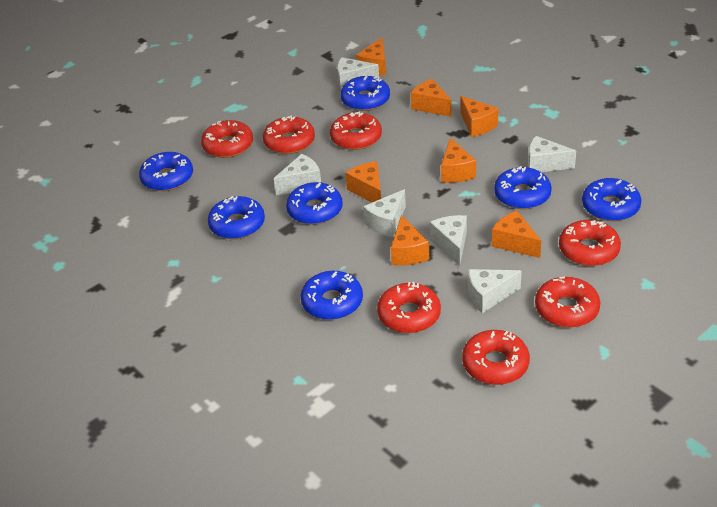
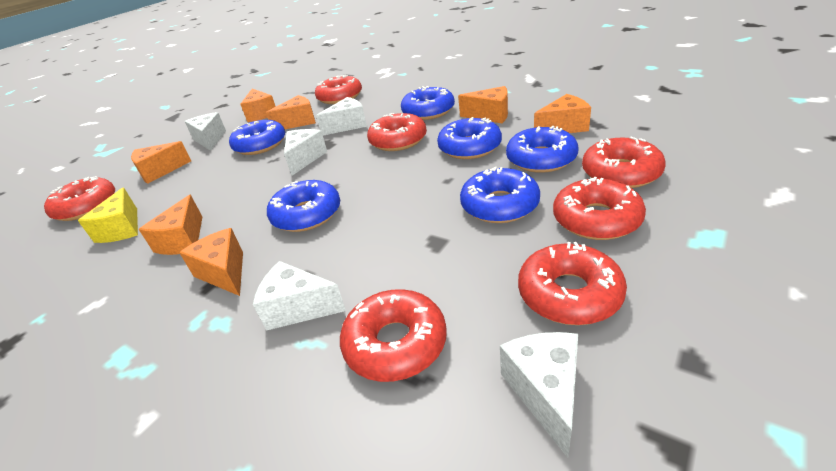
blue donut: 7 -> 6
white cheese: 6 -> 5
yellow cheese: 0 -> 1

